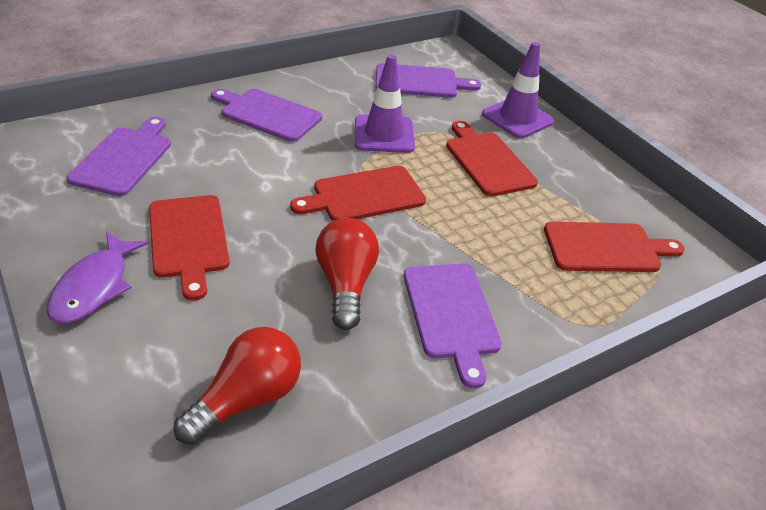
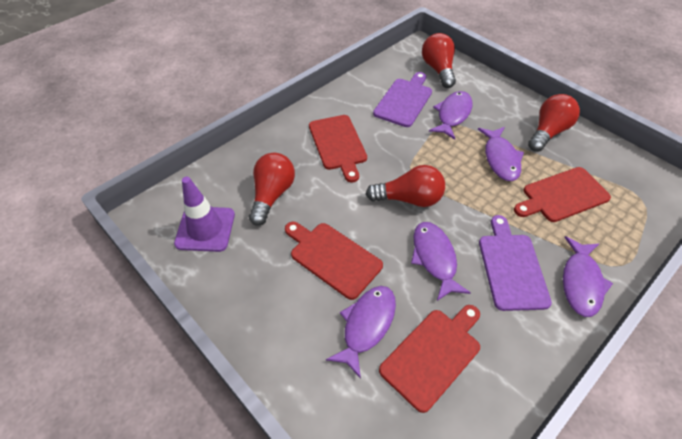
purple cutting board: 4 -> 2
purple fish: 1 -> 5
purple traffic cone: 2 -> 1
red light bulb: 2 -> 4

